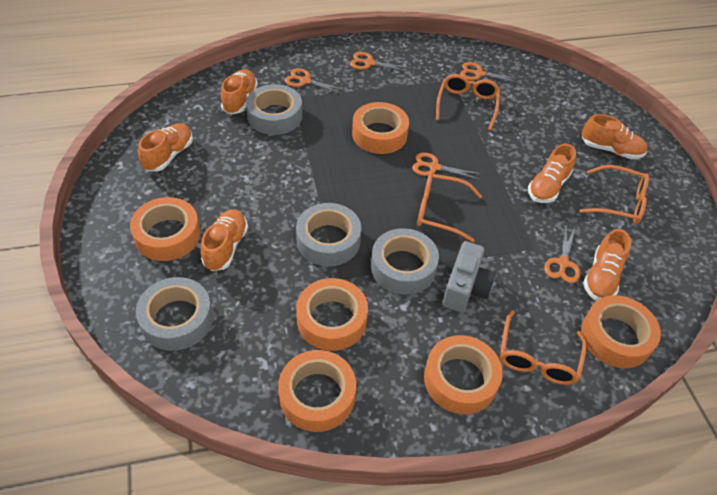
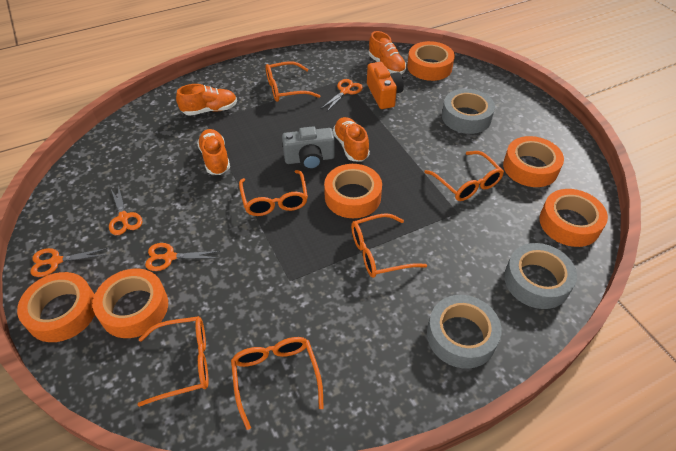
grey tape: 4 -> 3
orange camera: 0 -> 1
orange glasses: 4 -> 6
orange scissors: 5 -> 4
orange shoe: 6 -> 4

